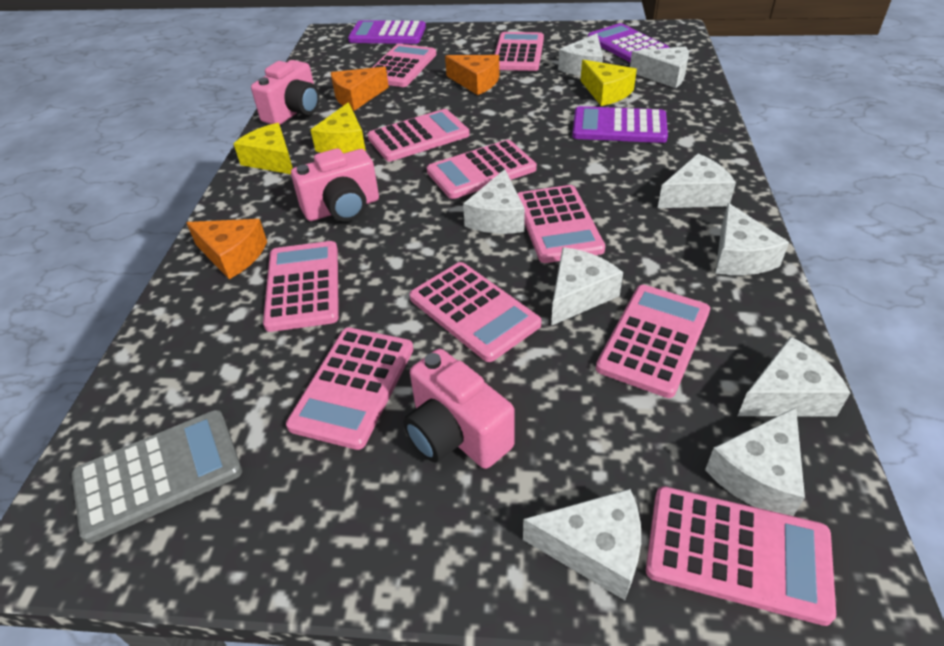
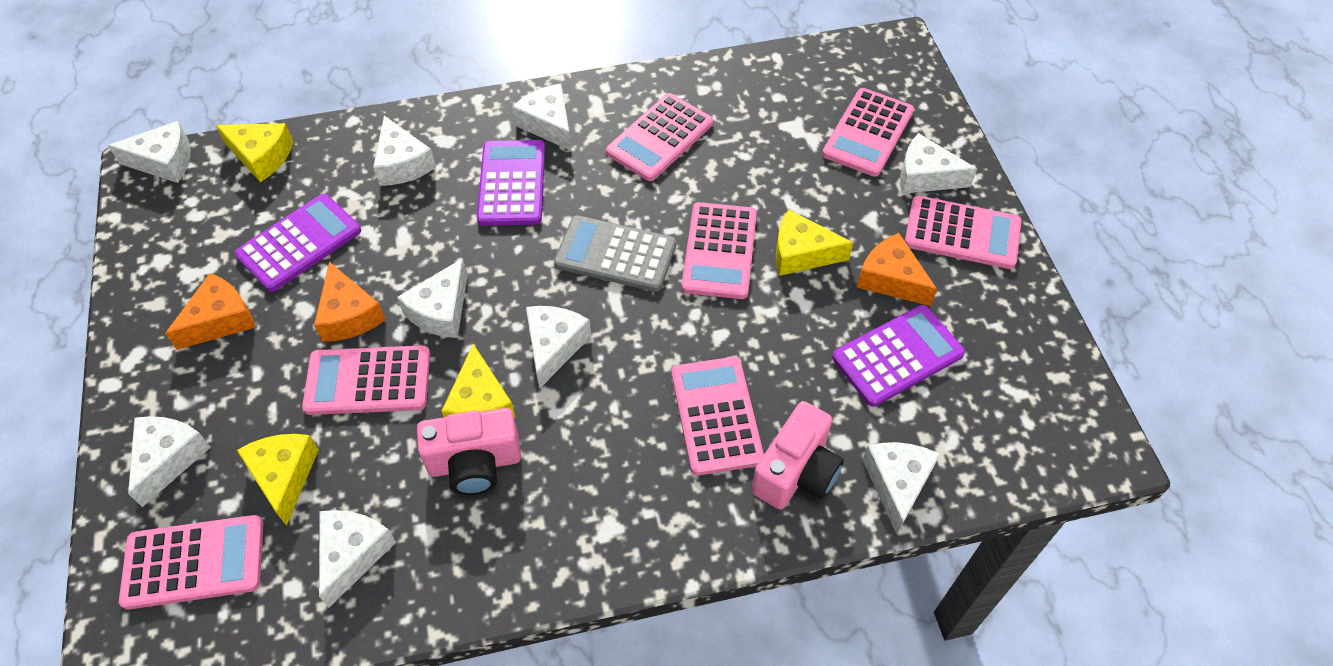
pink calculator: 10 -> 7
pink camera: 3 -> 2
yellow cheese: 3 -> 4

